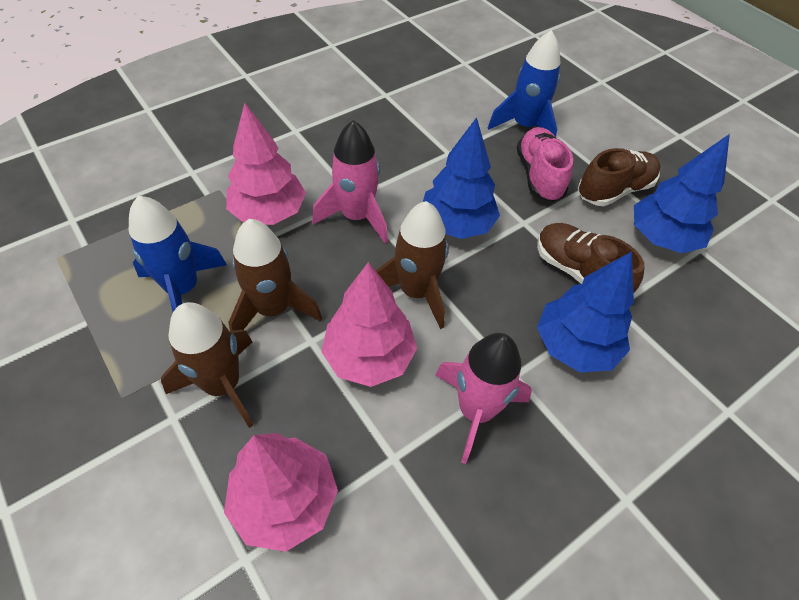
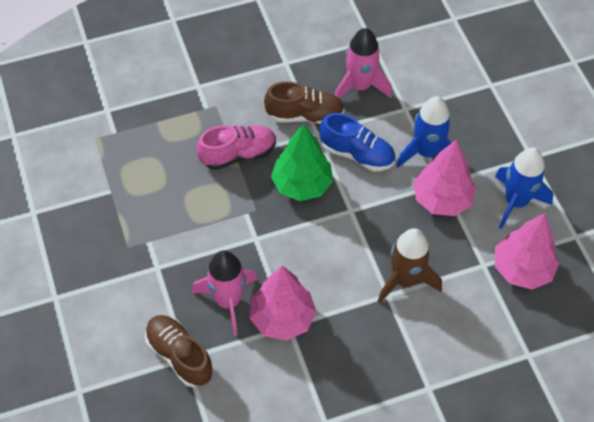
blue shoe: 0 -> 1
blue tree: 3 -> 0
brown rocket: 3 -> 1
green tree: 0 -> 1

